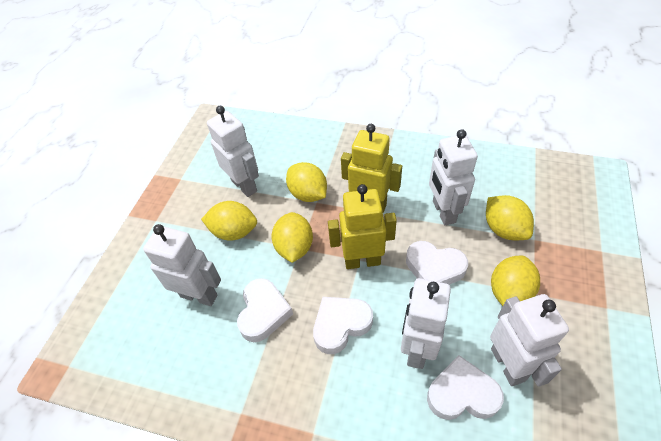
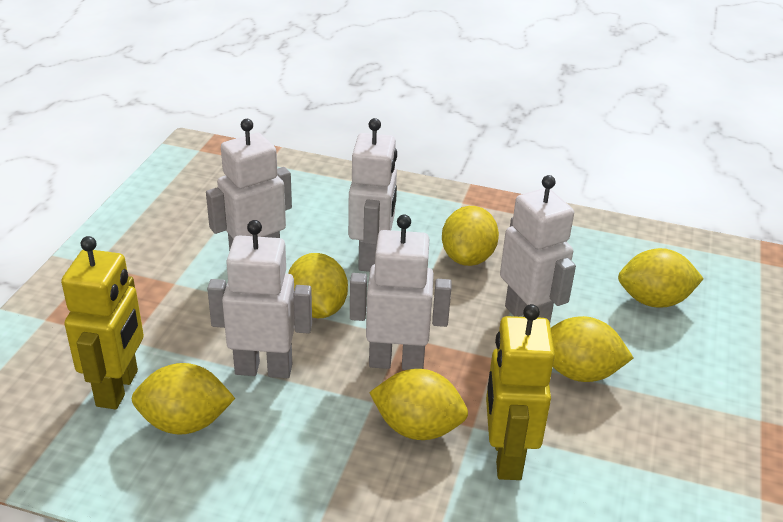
white heart: 4 -> 0
yellow lemon: 5 -> 6

